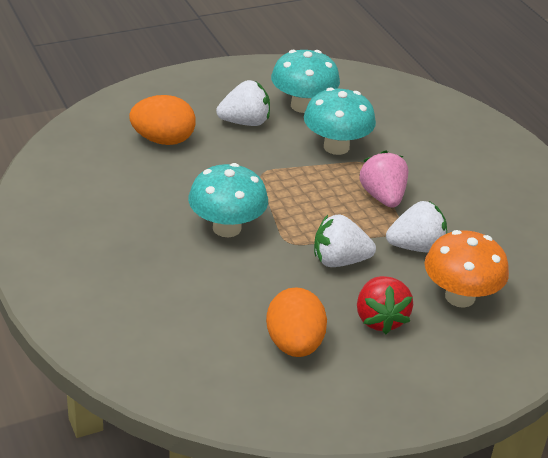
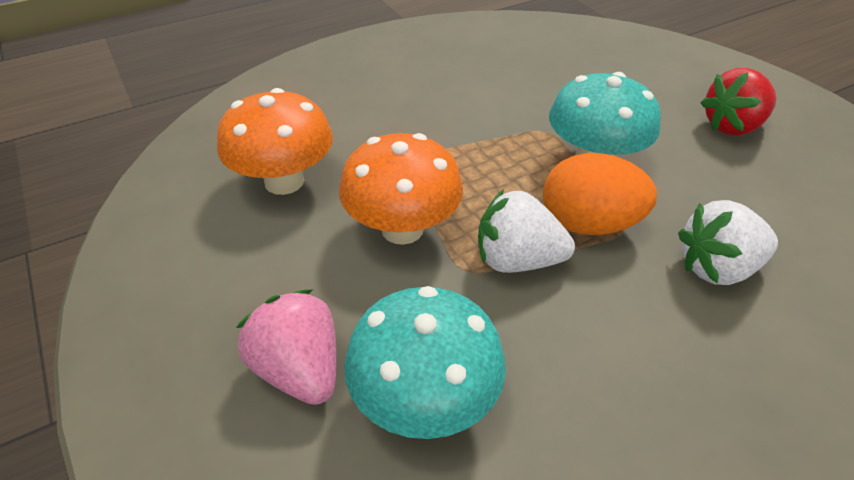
orange egg: 2 -> 1
orange mushroom: 1 -> 2
turquoise mushroom: 3 -> 2
white strawberry: 3 -> 2

